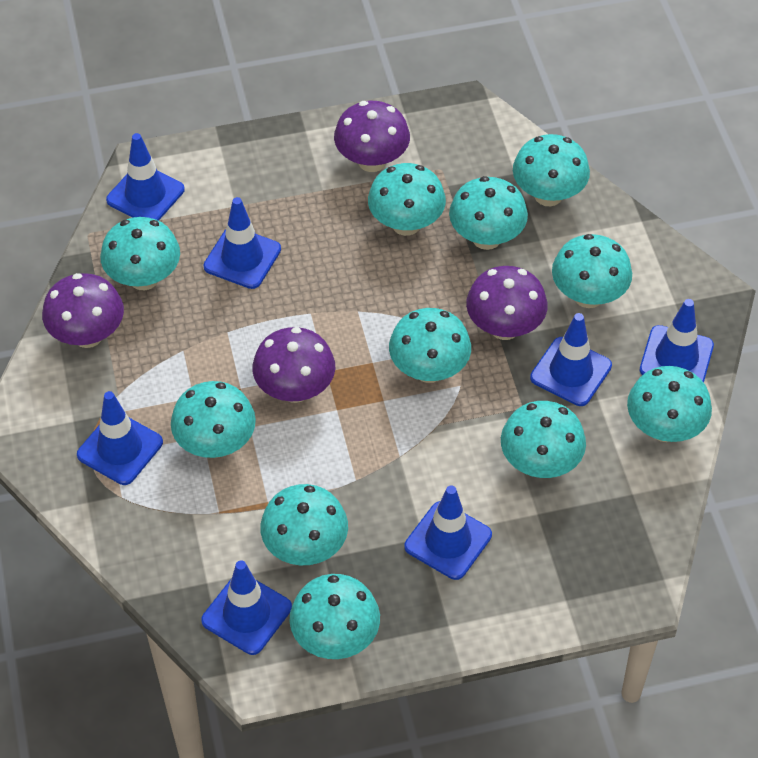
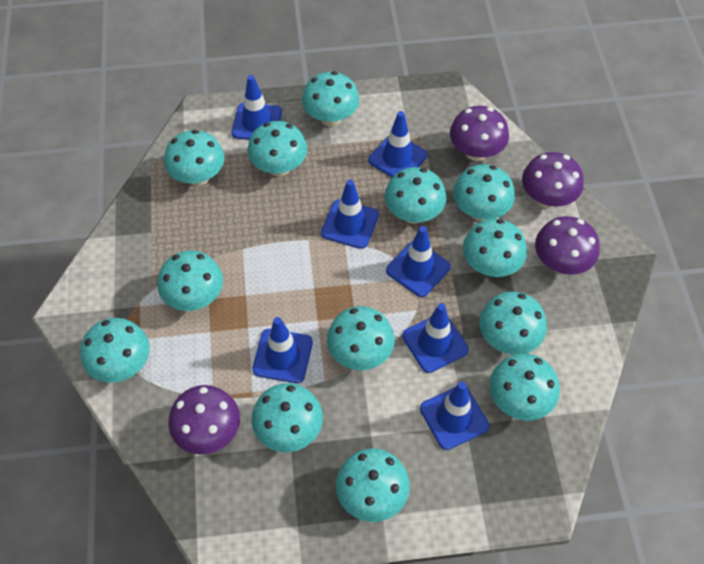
turquoise mushroom: 11 -> 13

